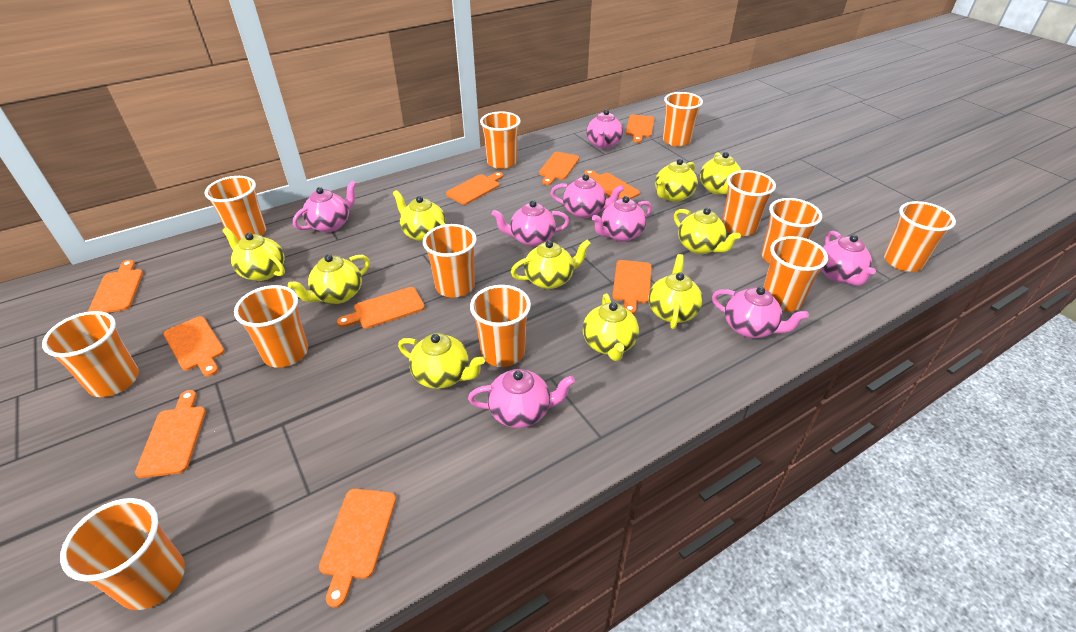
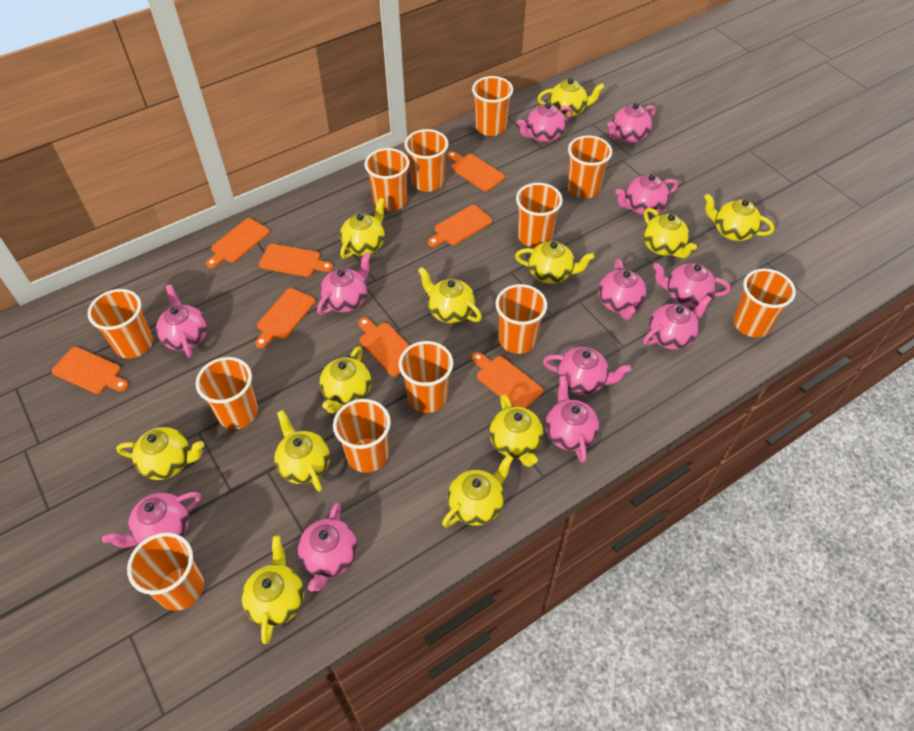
orange cutting board: 10 -> 8
pink teapot: 8 -> 12
yellow teapot: 10 -> 12

